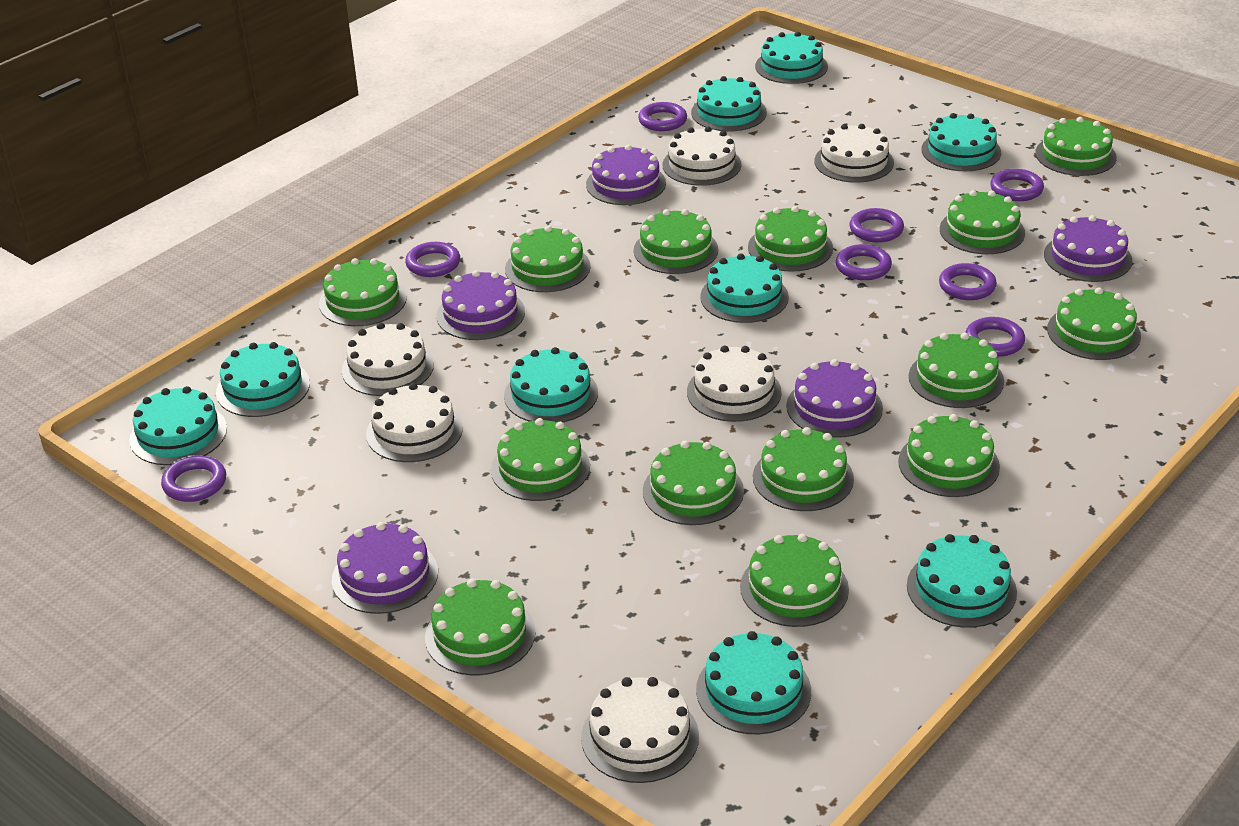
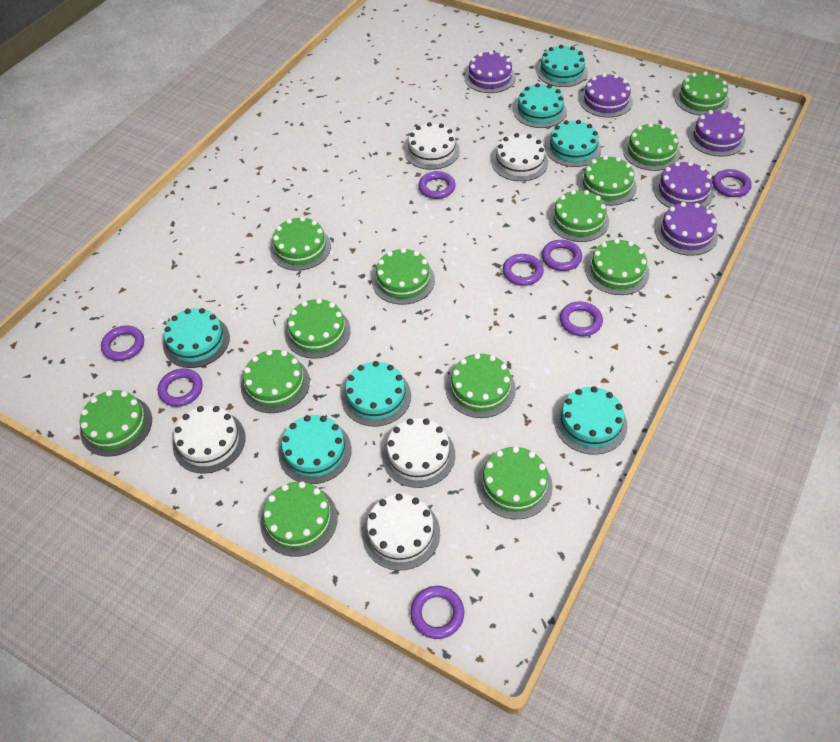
green cake: 14 -> 13
turquoise cake: 9 -> 7
white cake: 6 -> 5

